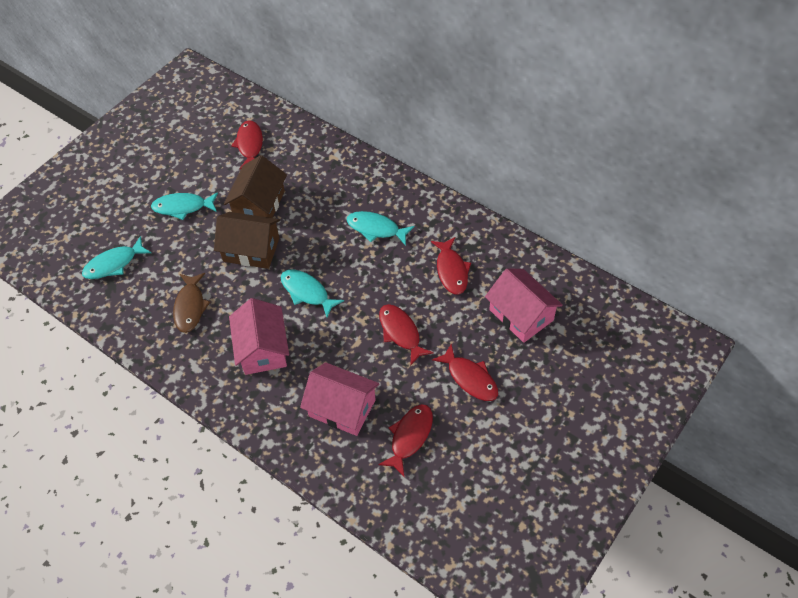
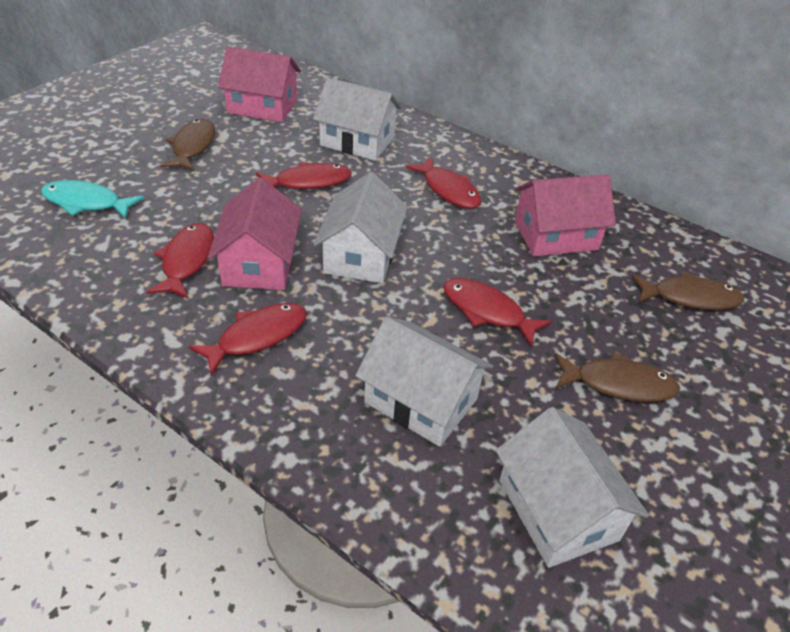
brown fish: 1 -> 3
brown house: 2 -> 0
turquoise fish: 4 -> 1
white house: 0 -> 4

